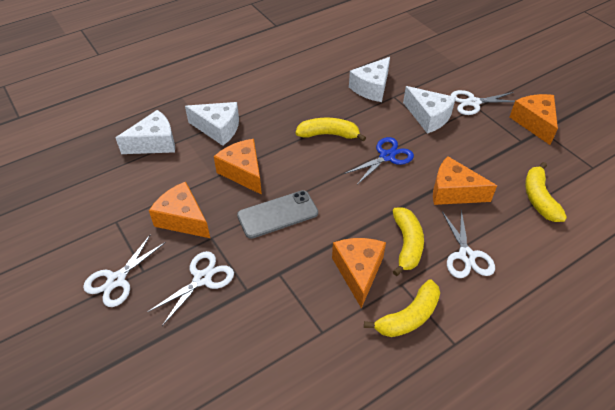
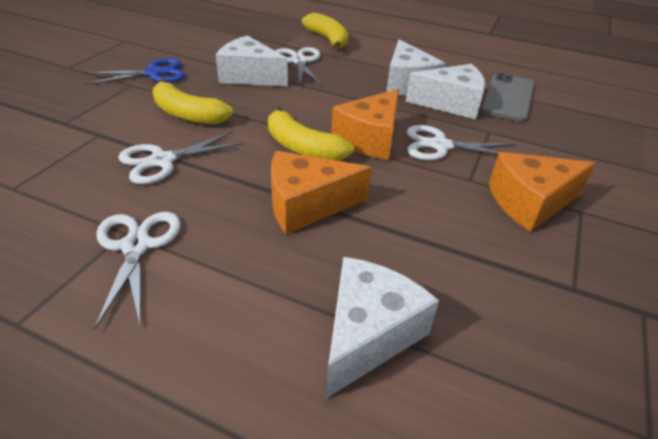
orange cheese: 5 -> 3
yellow banana: 4 -> 3

